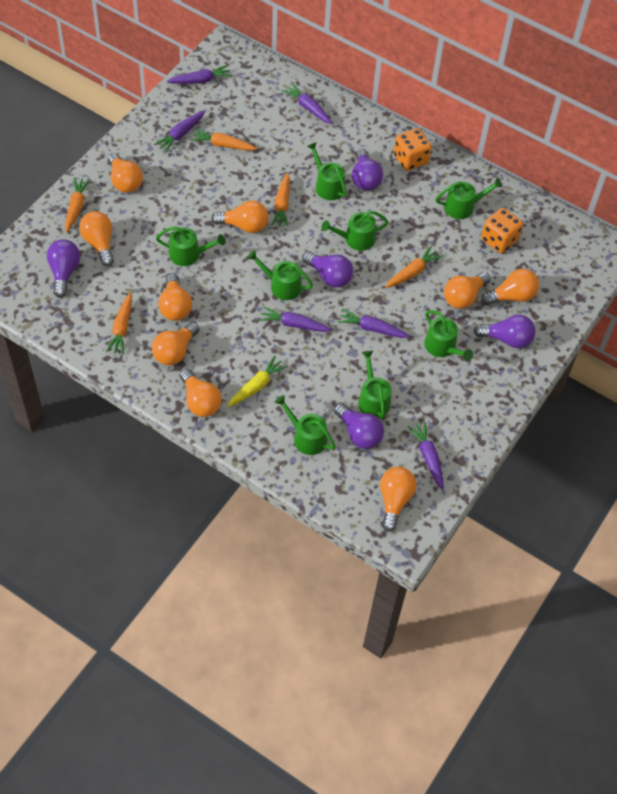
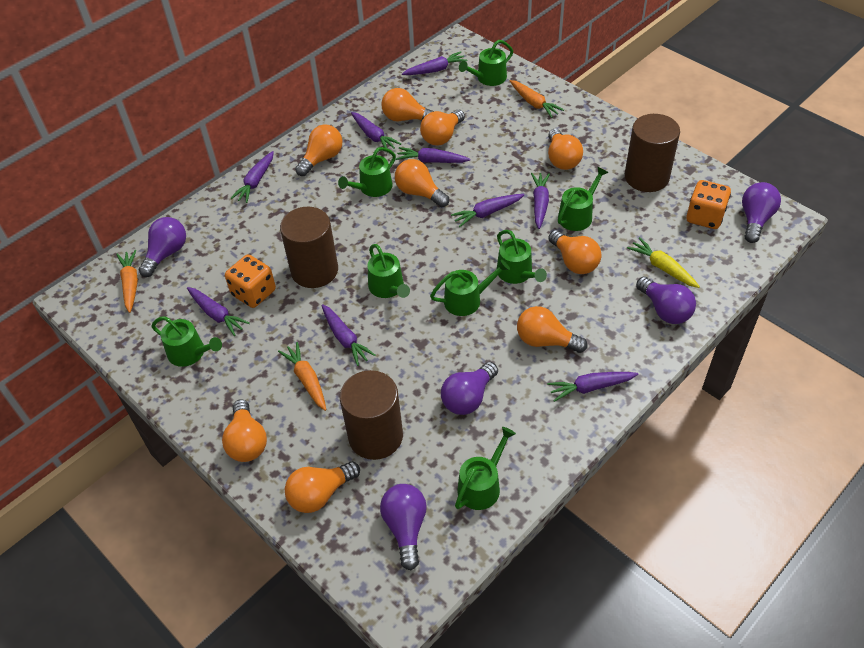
brown cylinder: 0 -> 3
orange carrot: 5 -> 3
purple carrot: 6 -> 9

